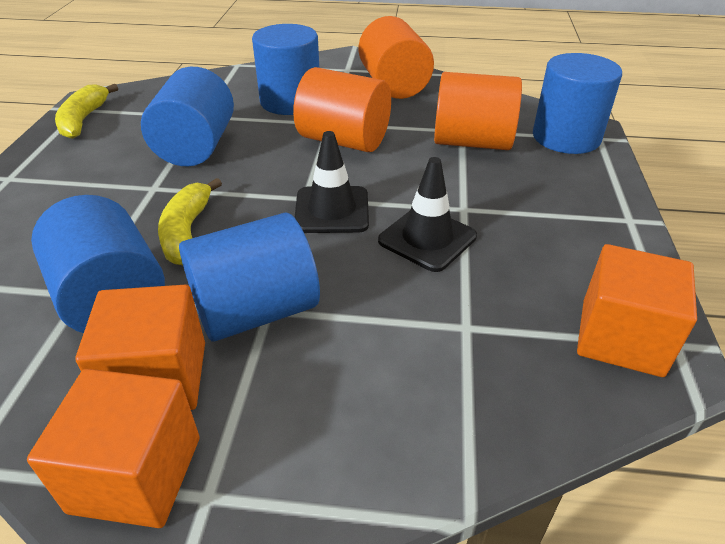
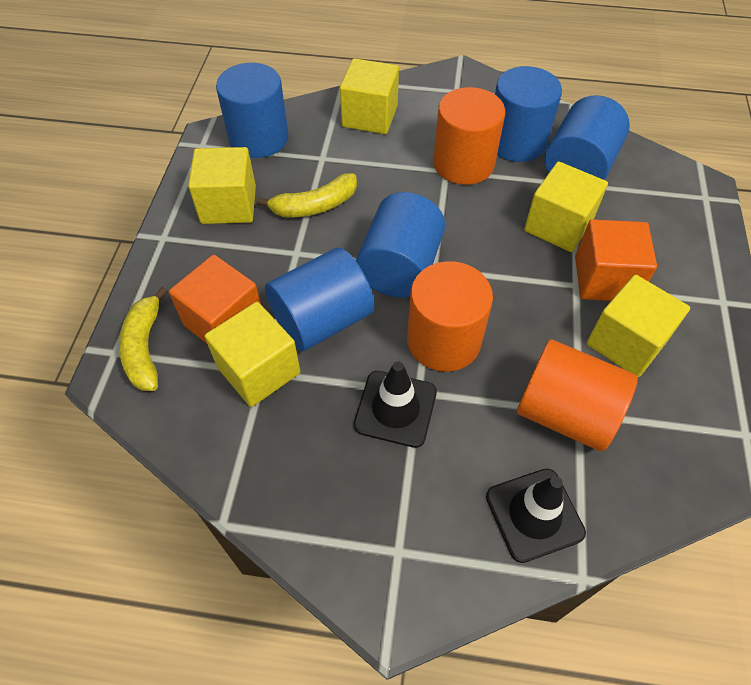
orange cube: 3 -> 2
yellow cube: 0 -> 5

